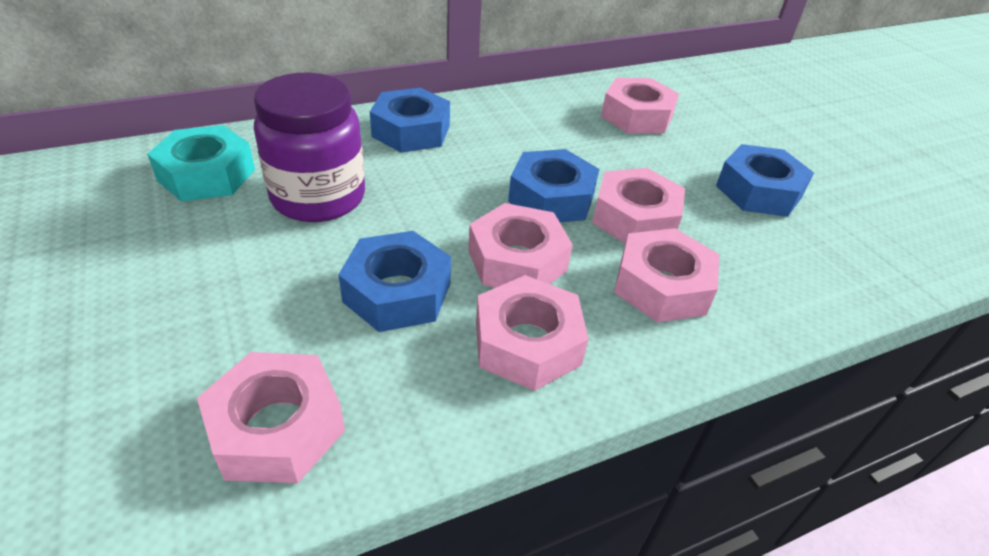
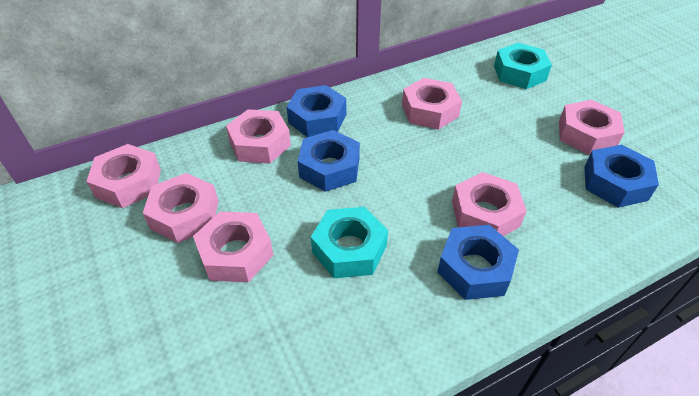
pink nut: 6 -> 7
purple jar: 1 -> 0
turquoise nut: 1 -> 2

